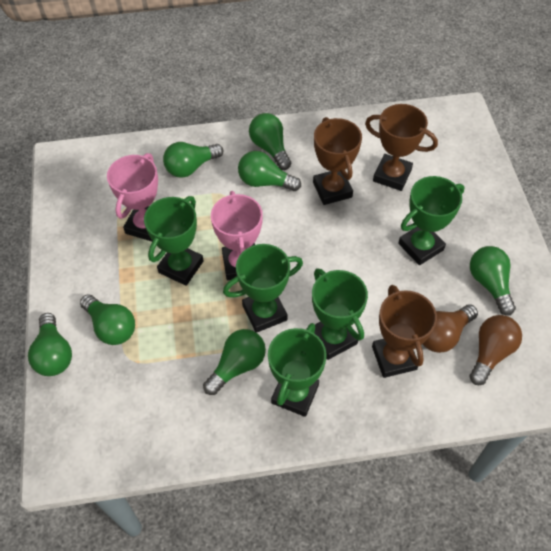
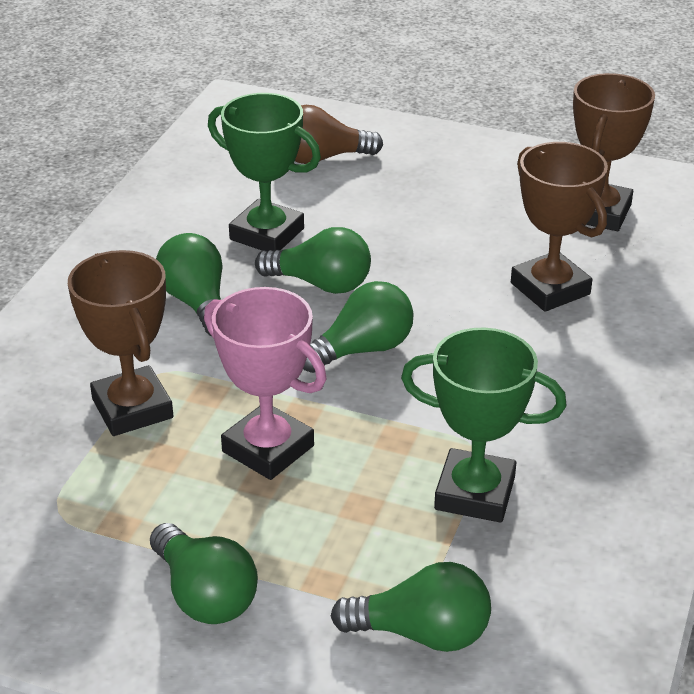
brown light bulb: 2 -> 1
green light bulb: 7 -> 5
green trophy: 5 -> 2
pink trophy: 2 -> 1

